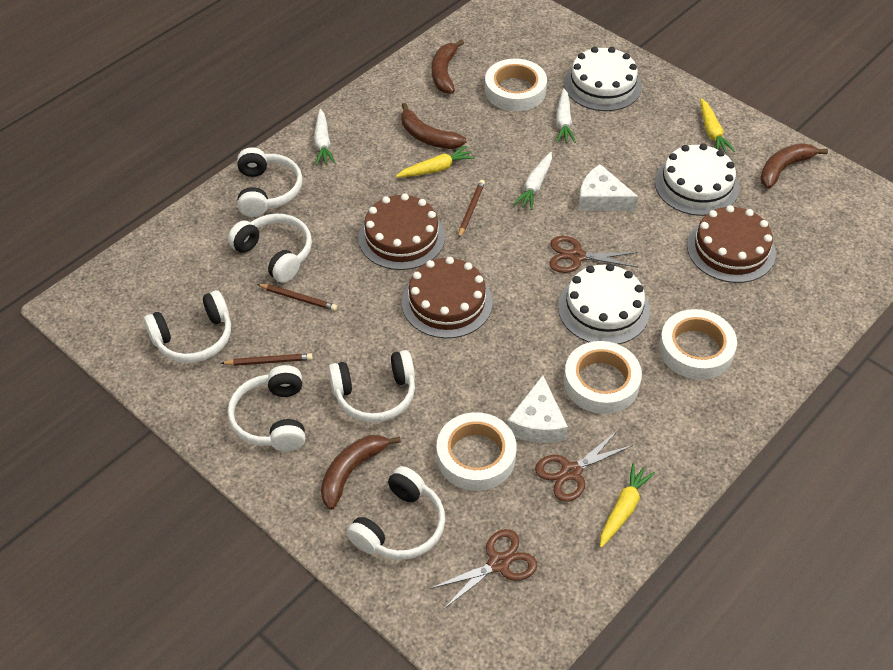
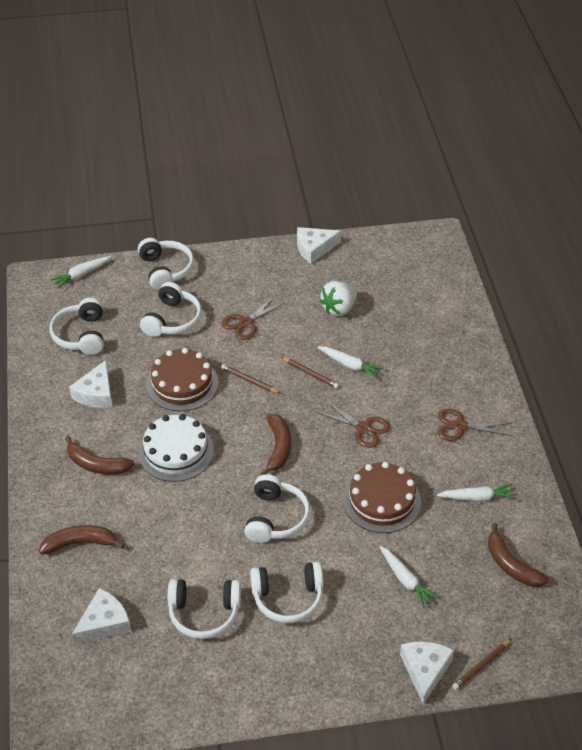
brown cake: 3 -> 2
white cake: 3 -> 1
white carrot: 3 -> 4
white cheese: 2 -> 4
white strawberry: 0 -> 1
white tape: 4 -> 0
yellow carrot: 3 -> 0

